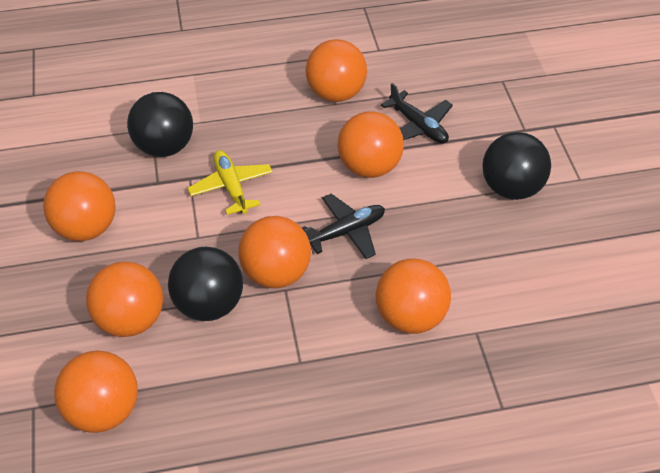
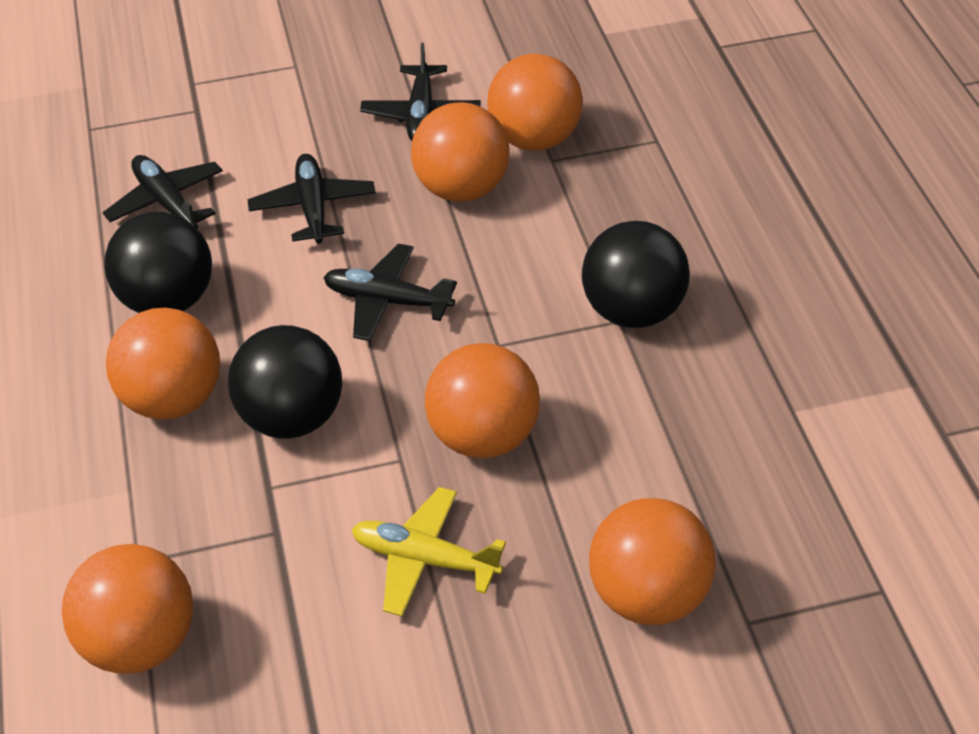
black plane: 2 -> 4
orange ball: 7 -> 6

